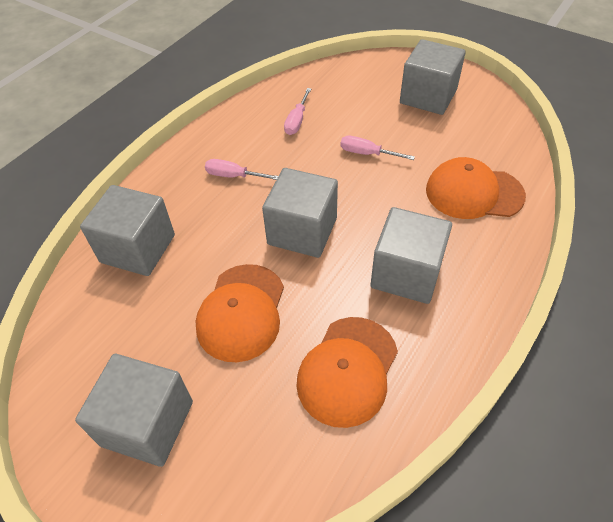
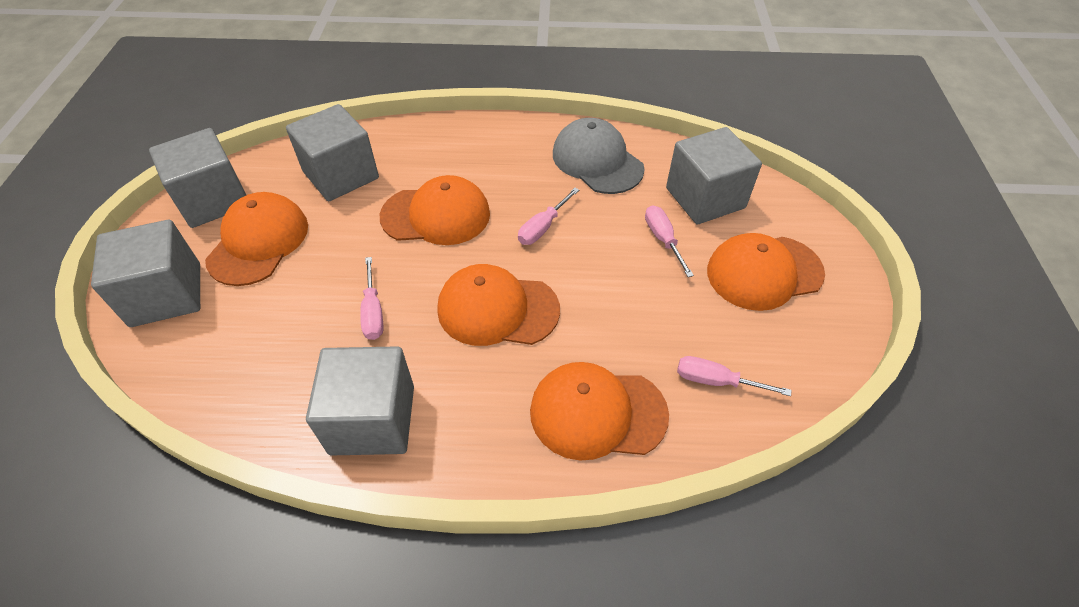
grey cap: 0 -> 1
orange cap: 3 -> 5
pink screwdriver: 3 -> 4

